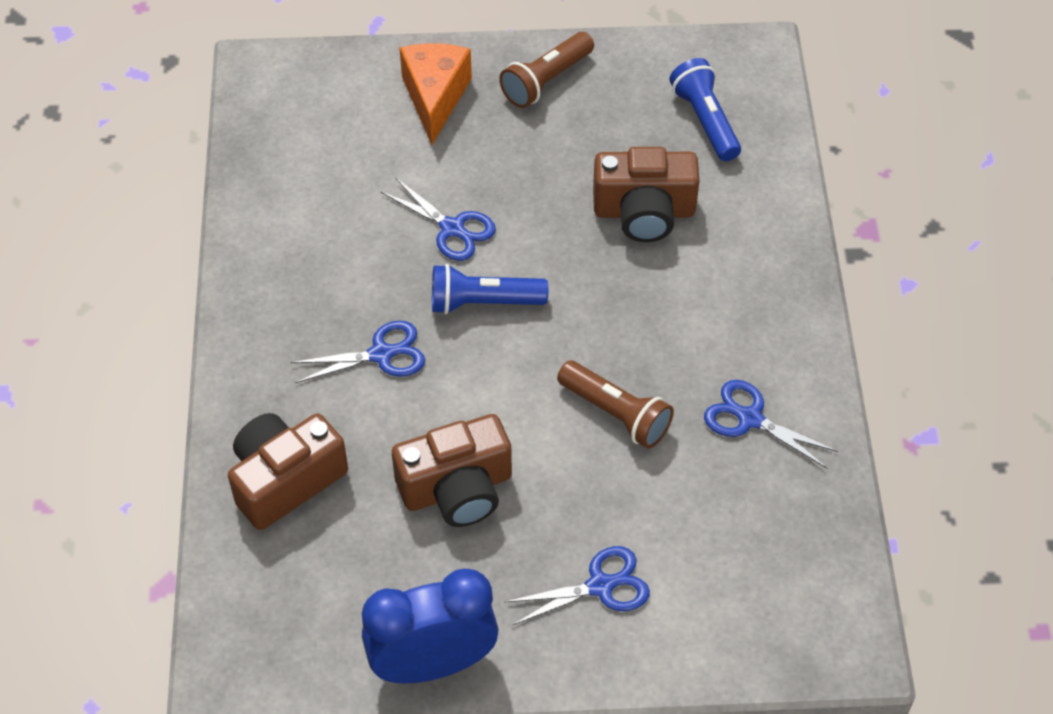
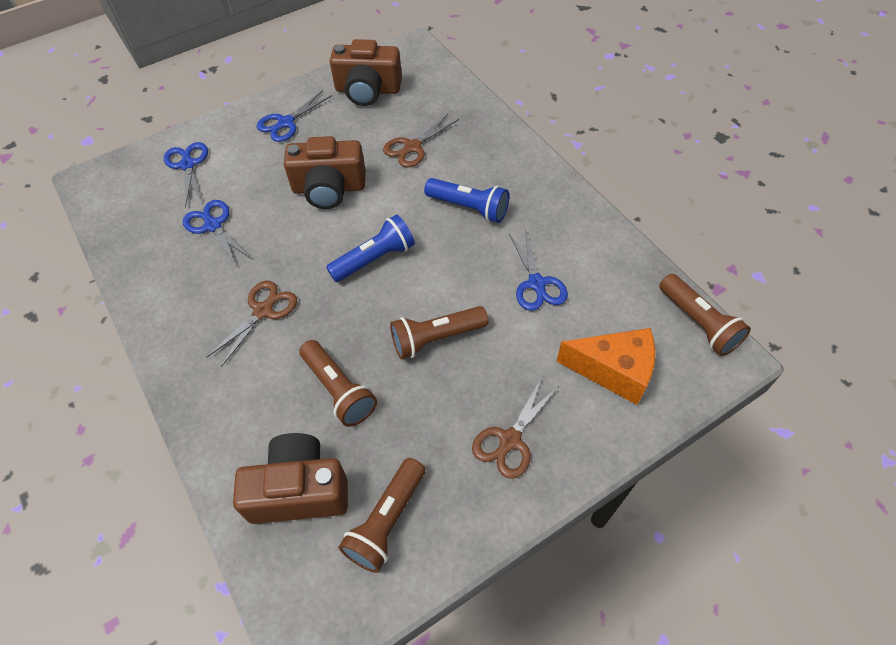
blue clock: 1 -> 0
brown flashlight: 2 -> 4
brown scissors: 0 -> 3

